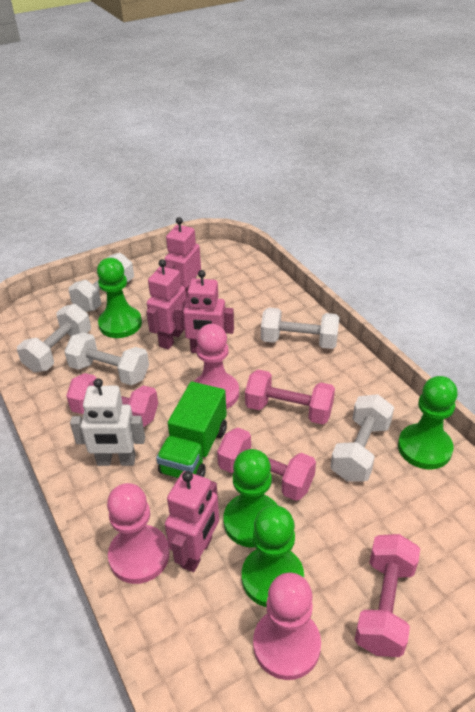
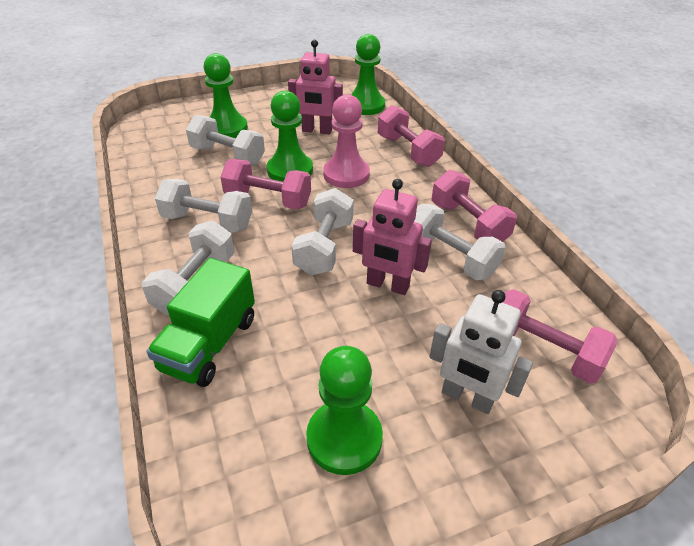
pink pawn: 3 -> 1
pink robot: 4 -> 2

